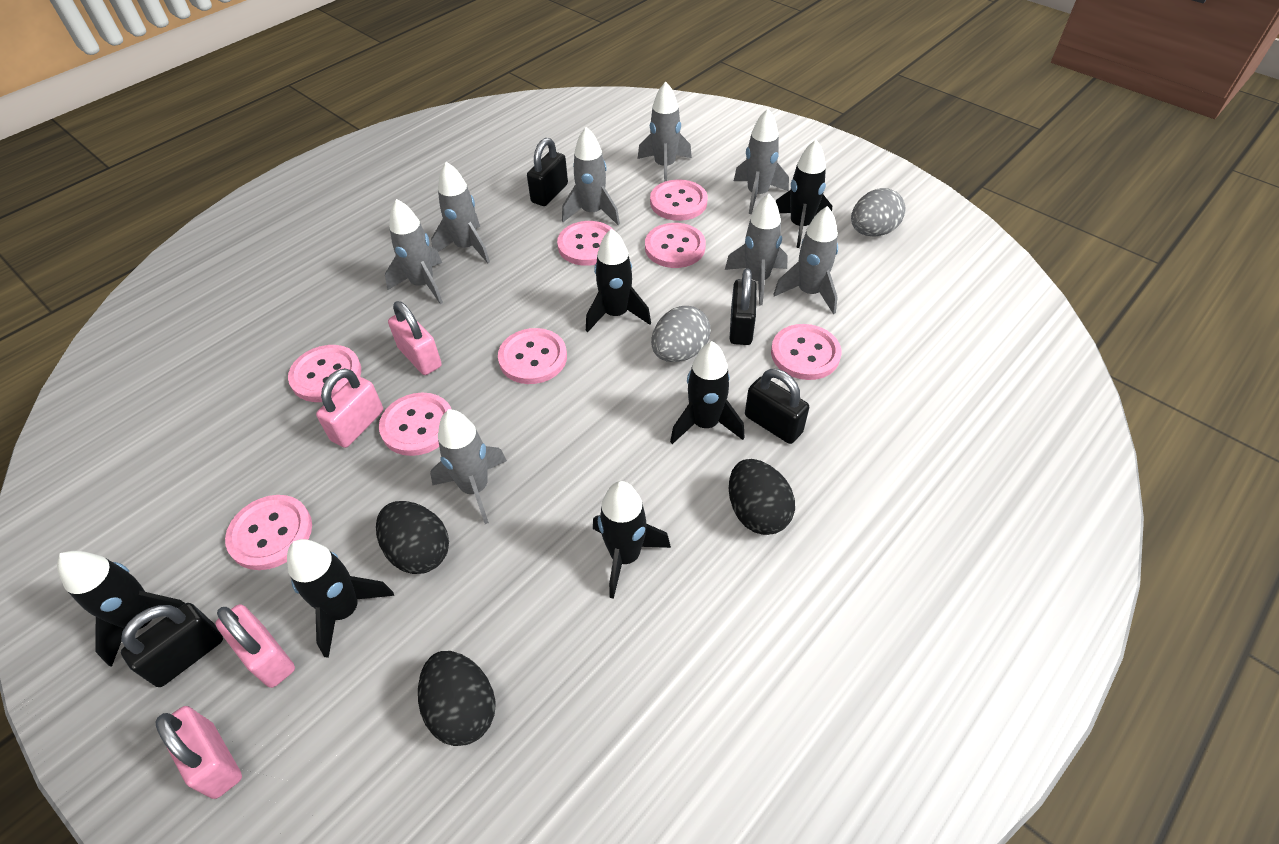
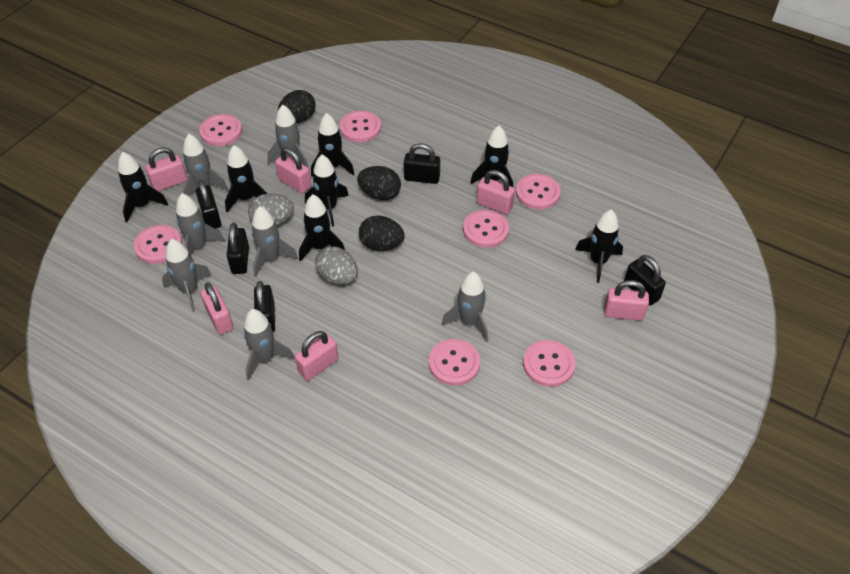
black padlock: 4 -> 5
black rocket: 6 -> 7
grey rocket: 8 -> 7
pink button: 8 -> 7
pink padlock: 4 -> 6

